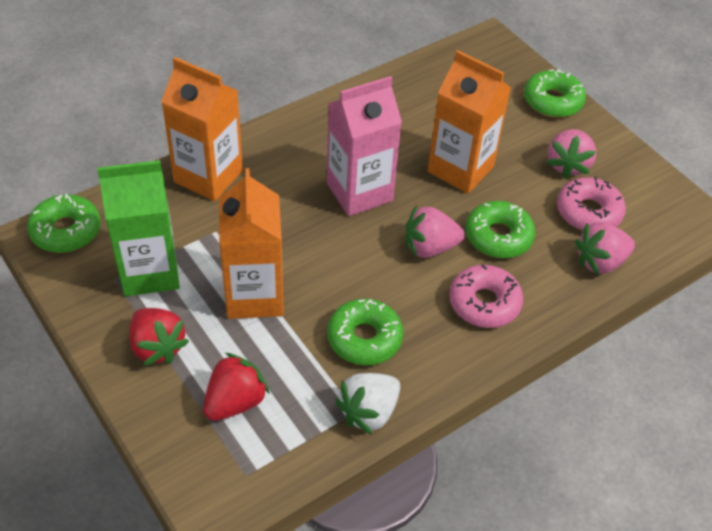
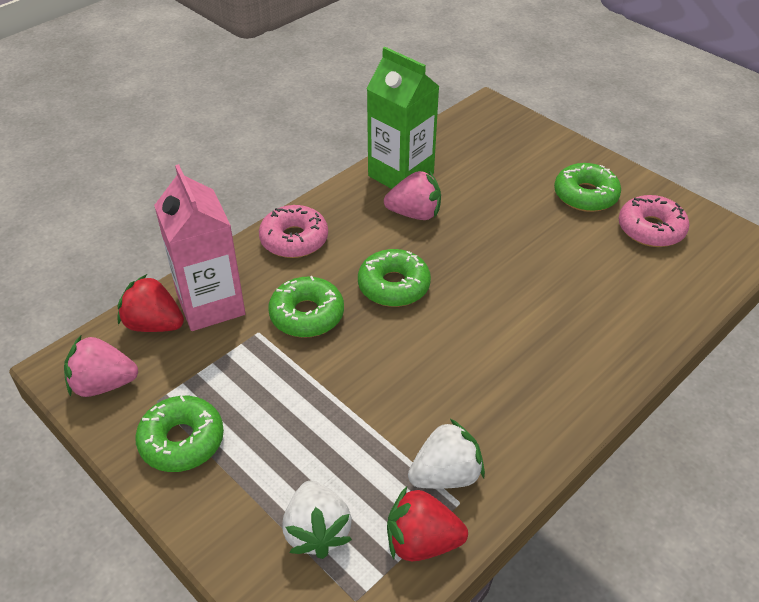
orange carton: 3 -> 0
pink strawberry: 3 -> 2
white strawberry: 1 -> 2

